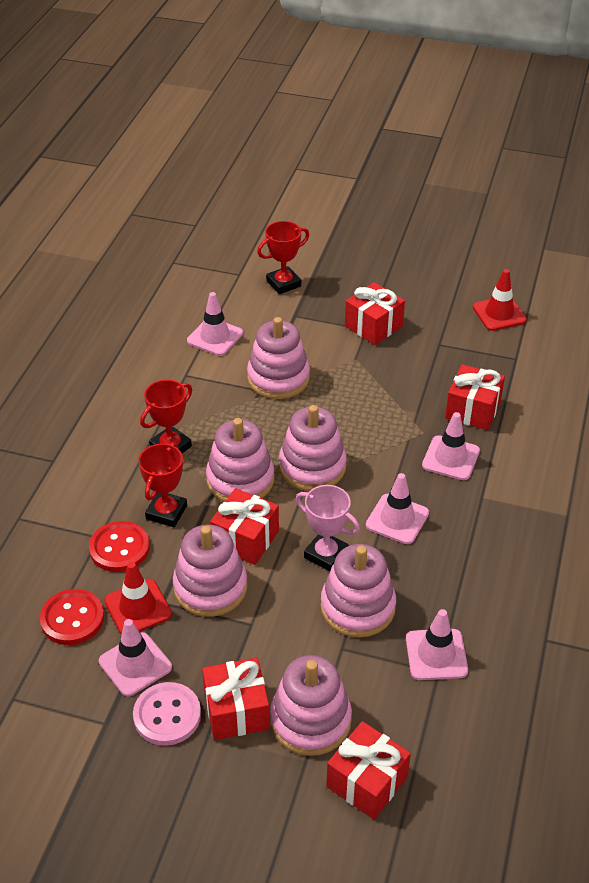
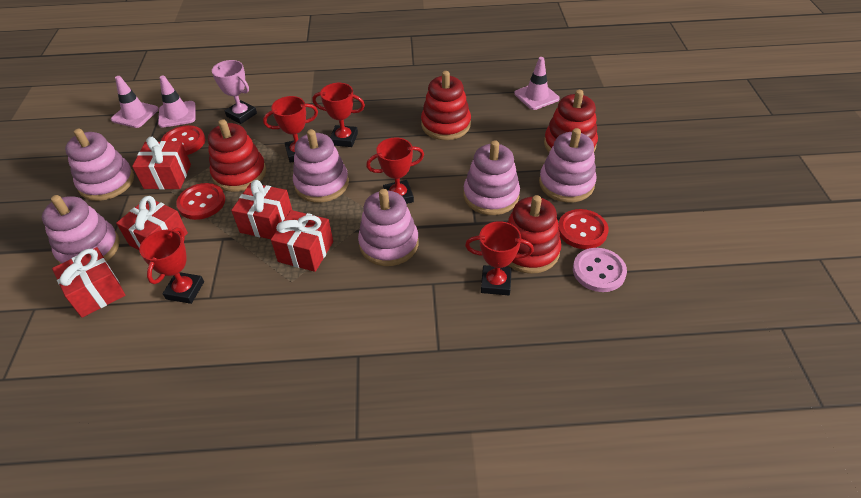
pink traffic cone: 5 -> 3
red button: 2 -> 3
red stacking toy: 0 -> 4
red traffic cone: 2 -> 0
red trophy: 3 -> 5

